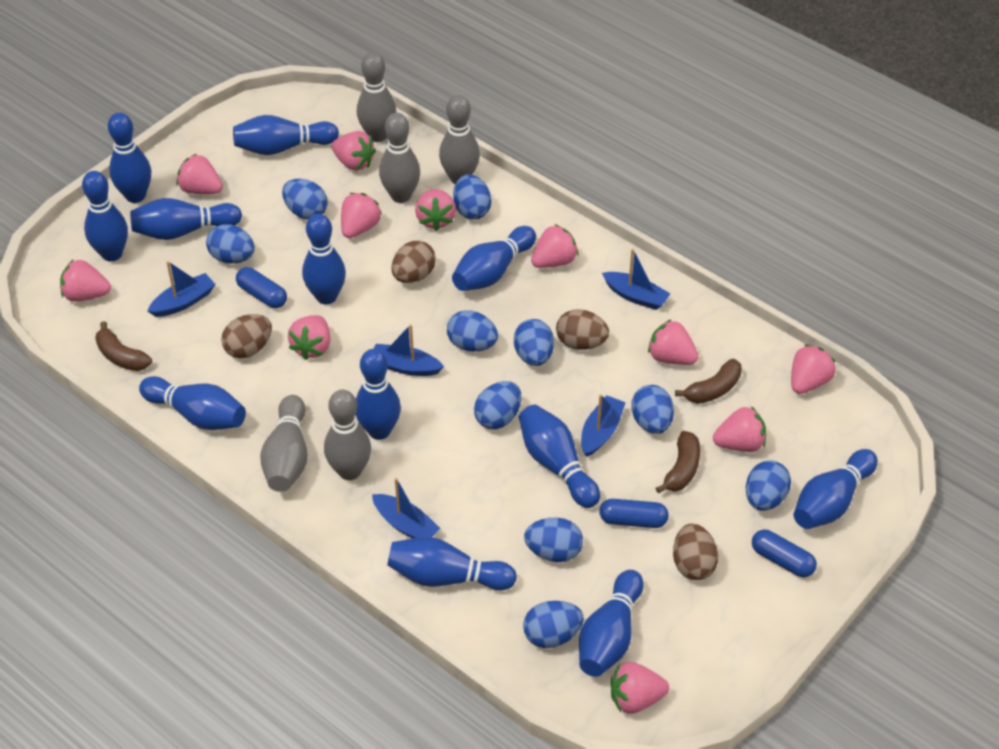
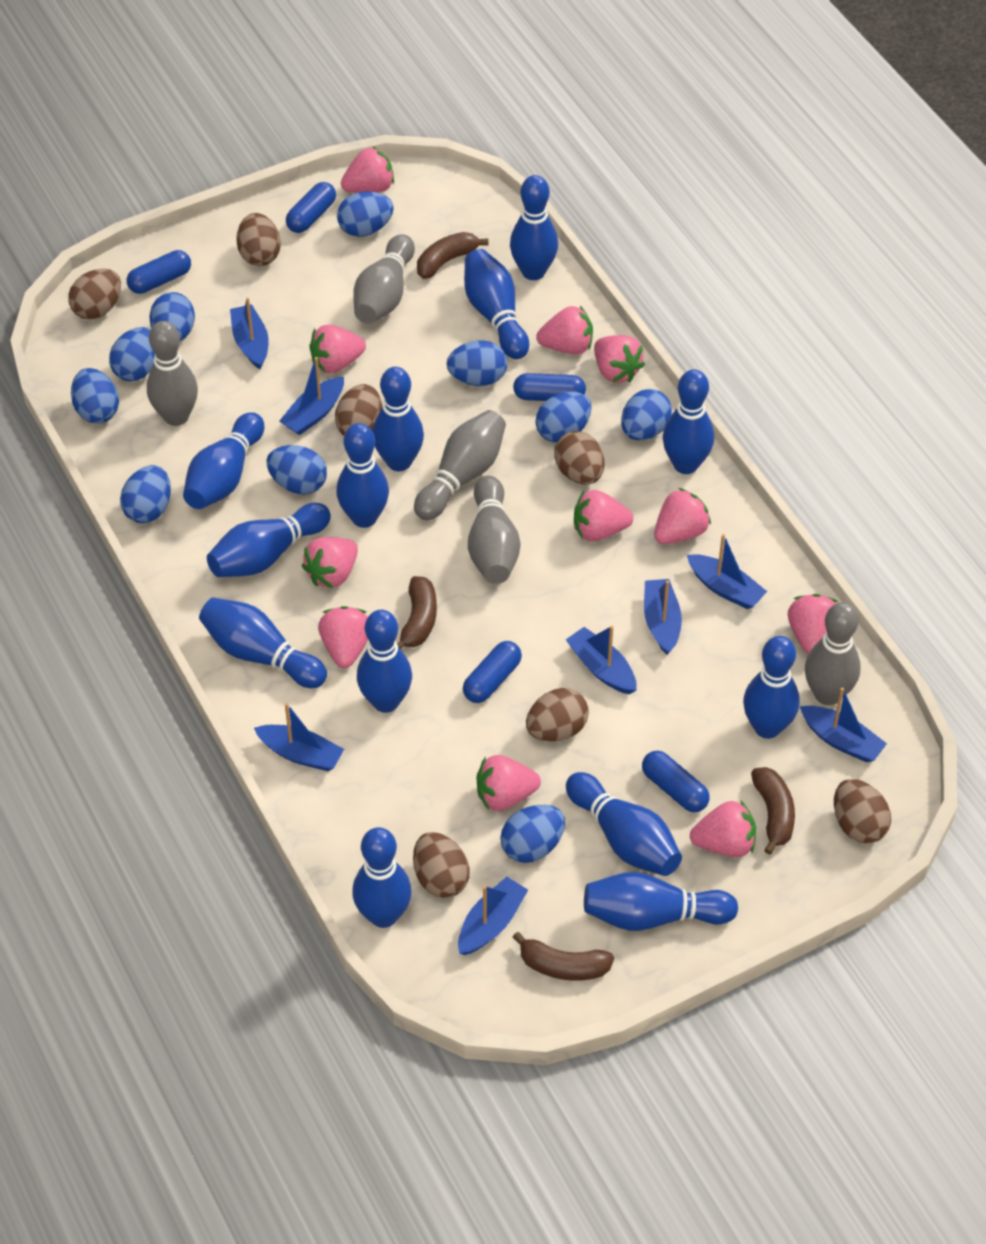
blue boat: 5 -> 8
blue bowling pin: 12 -> 13
blue capsule: 3 -> 5
brown banana: 3 -> 4
brown egg: 4 -> 7

